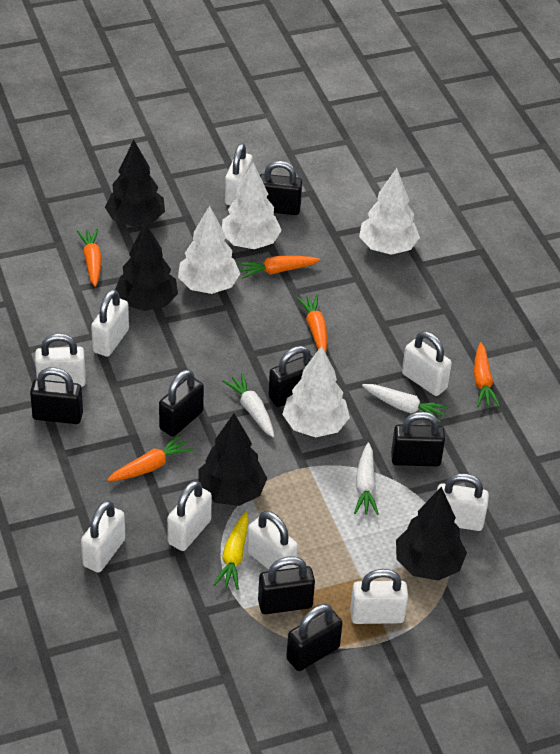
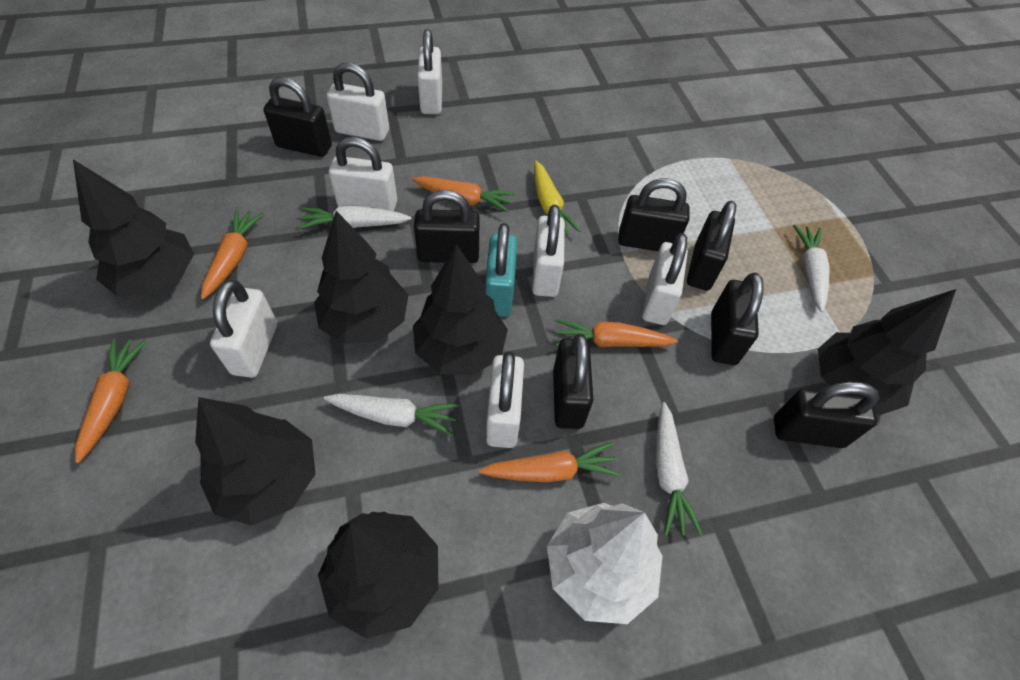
black tree: 4 -> 6
turquoise padlock: 0 -> 1
white carrot: 3 -> 4
white padlock: 9 -> 7
white tree: 4 -> 1

